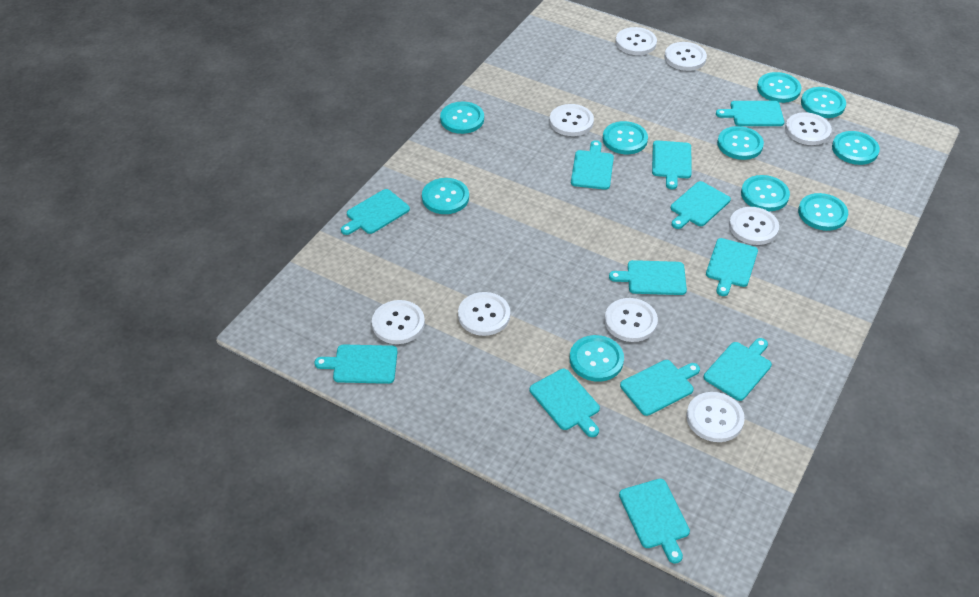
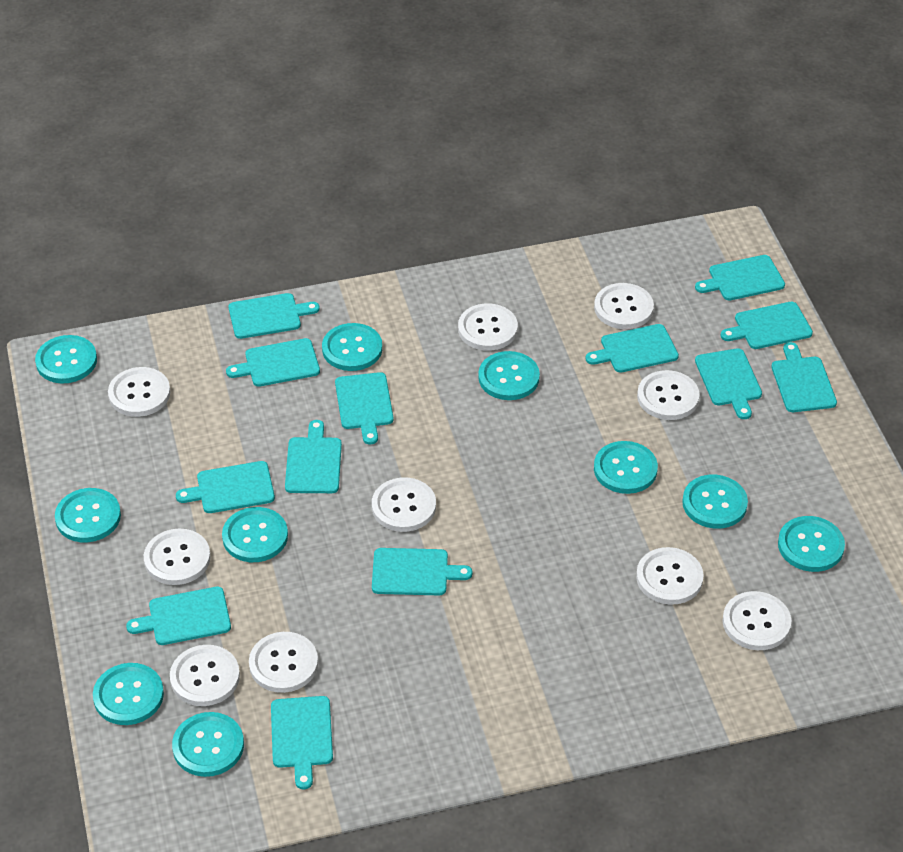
turquoise cutting board: 12 -> 13
white button: 9 -> 10

